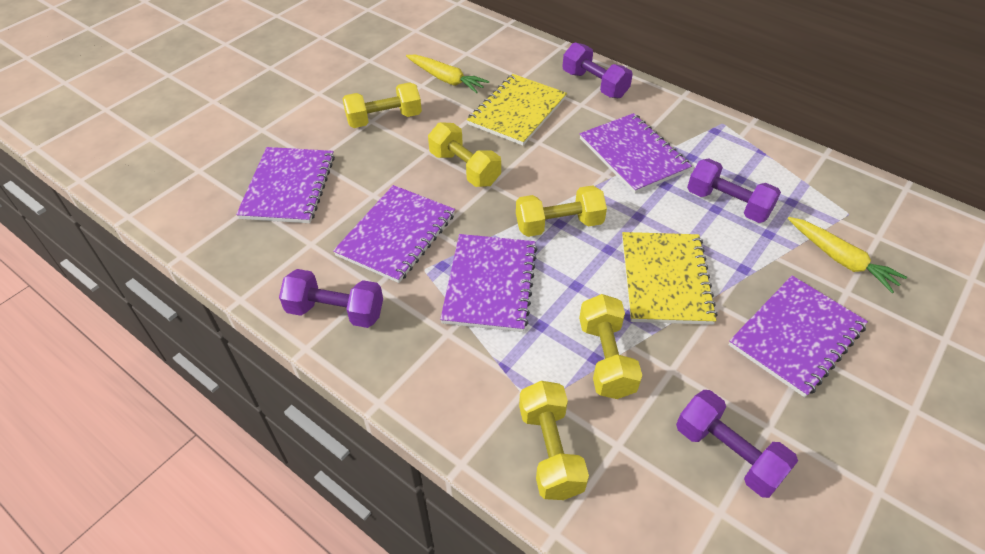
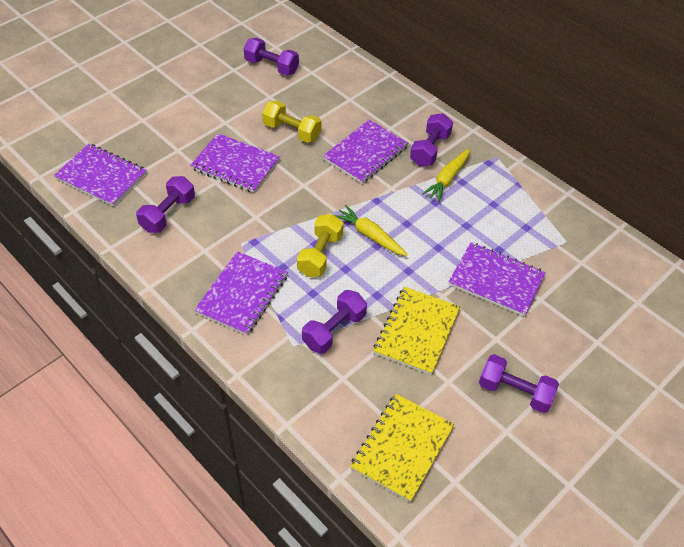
purple dumbbell: 4 -> 5
yellow dumbbell: 5 -> 2

